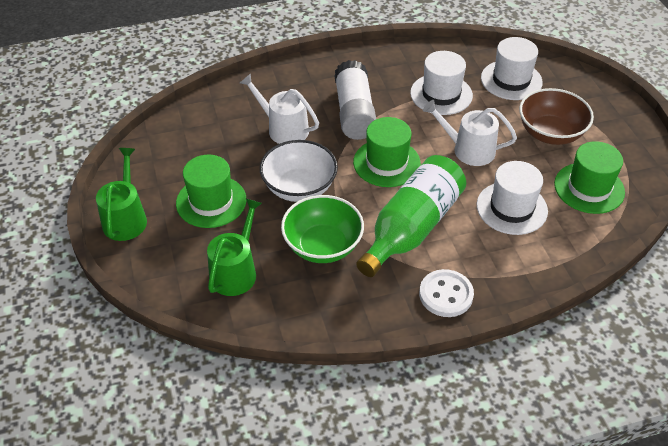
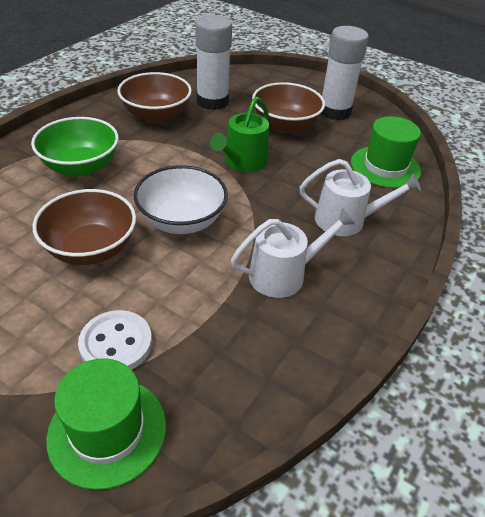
brown bowl: 1 -> 3
green bottle: 1 -> 0
green hat: 3 -> 2
green watering can: 2 -> 1
white glue stick: 1 -> 2
white hat: 3 -> 0

